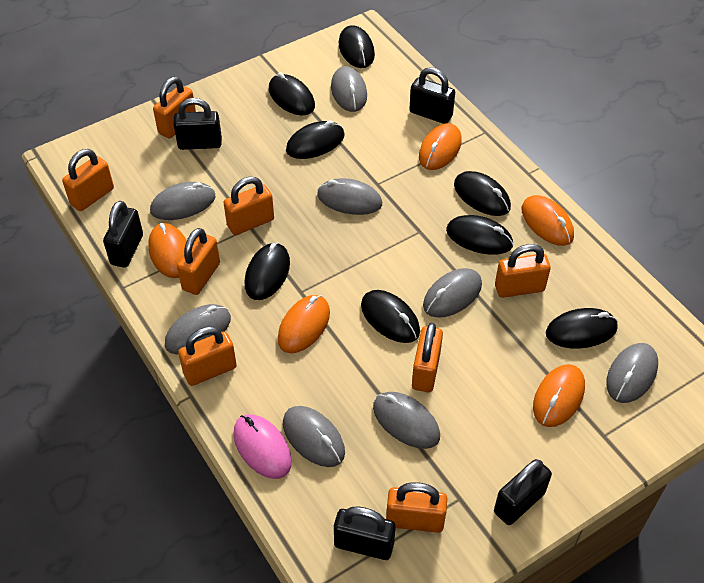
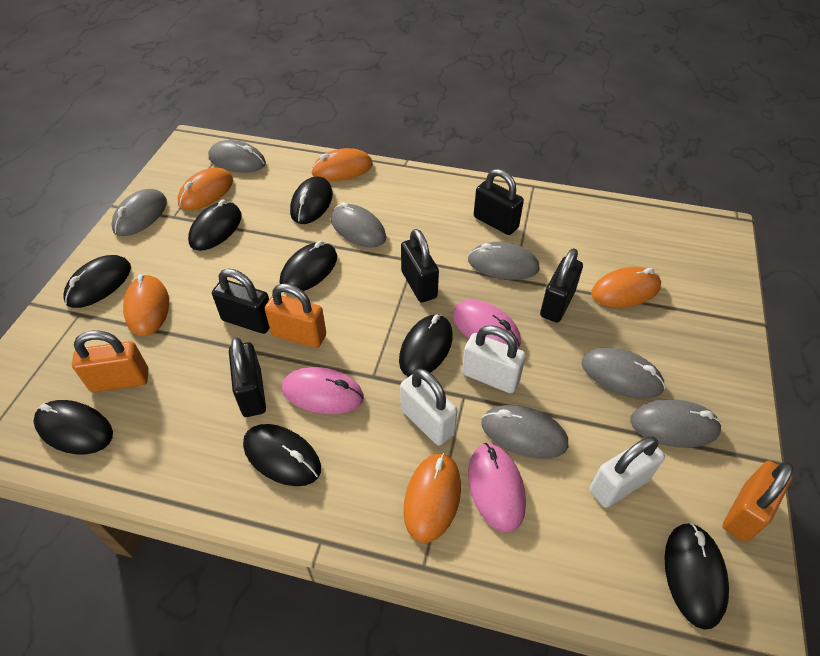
grey mouse: 8 -> 7
orange padlock: 8 -> 3
pink mouse: 1 -> 3
white padlock: 0 -> 3

